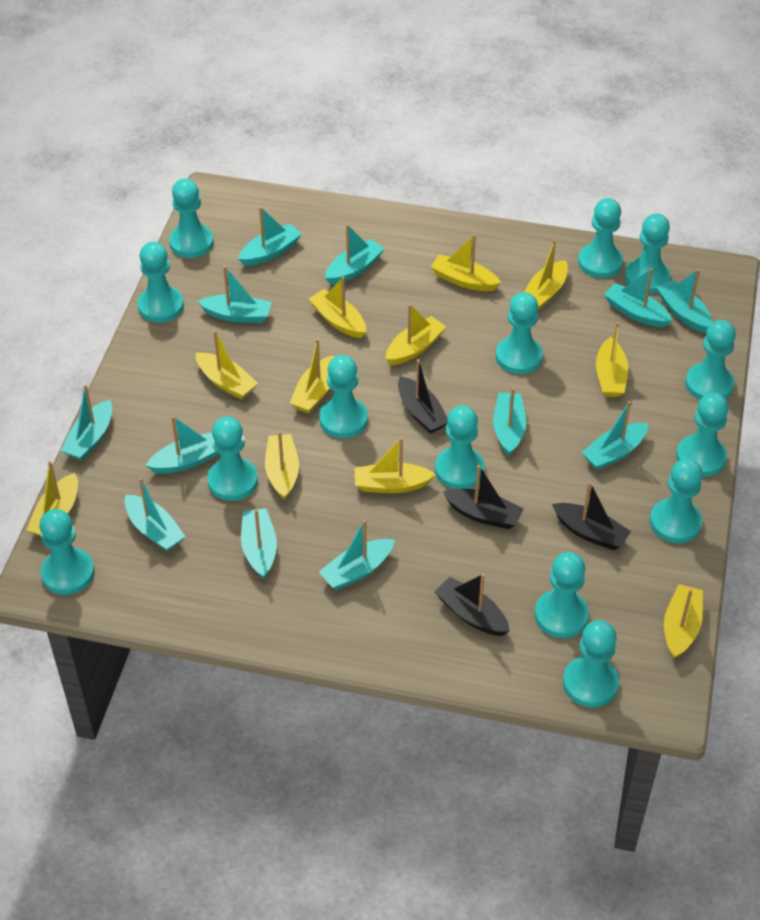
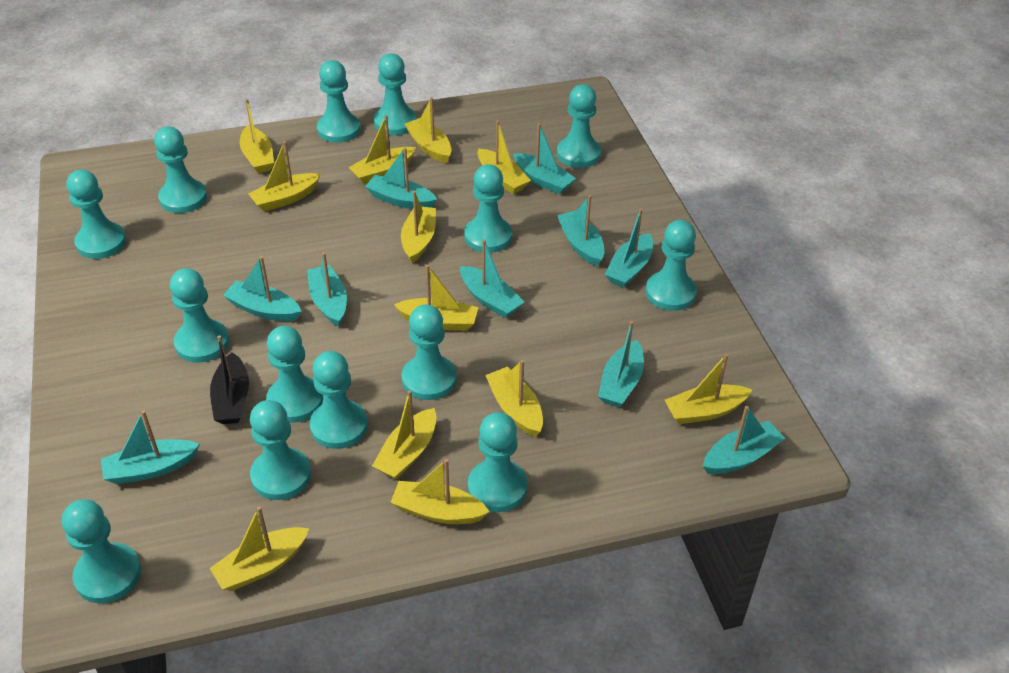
black boat: 4 -> 1
turquoise boat: 12 -> 10
yellow boat: 11 -> 12

